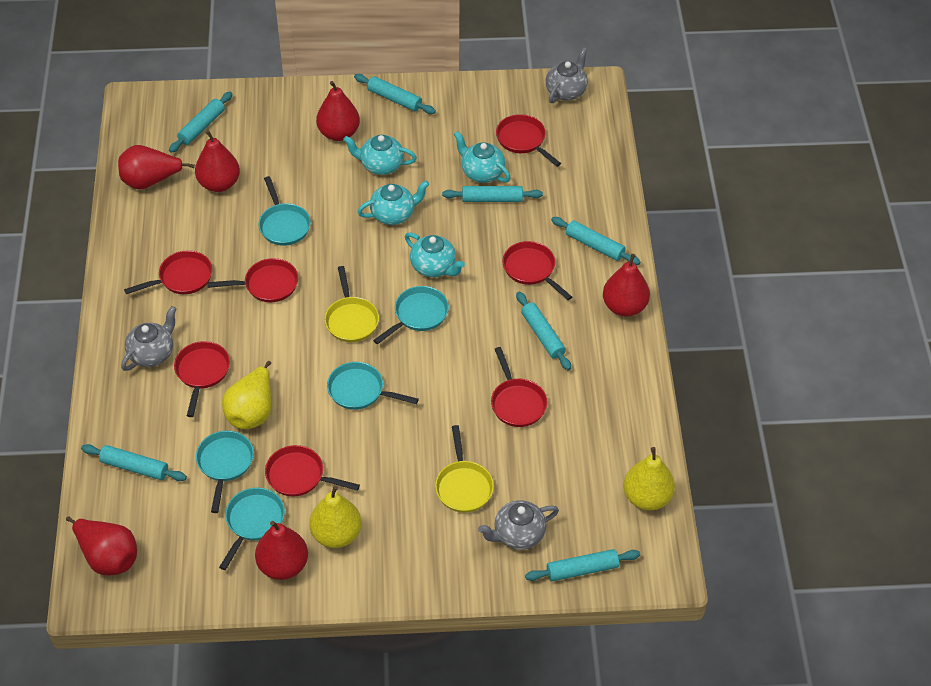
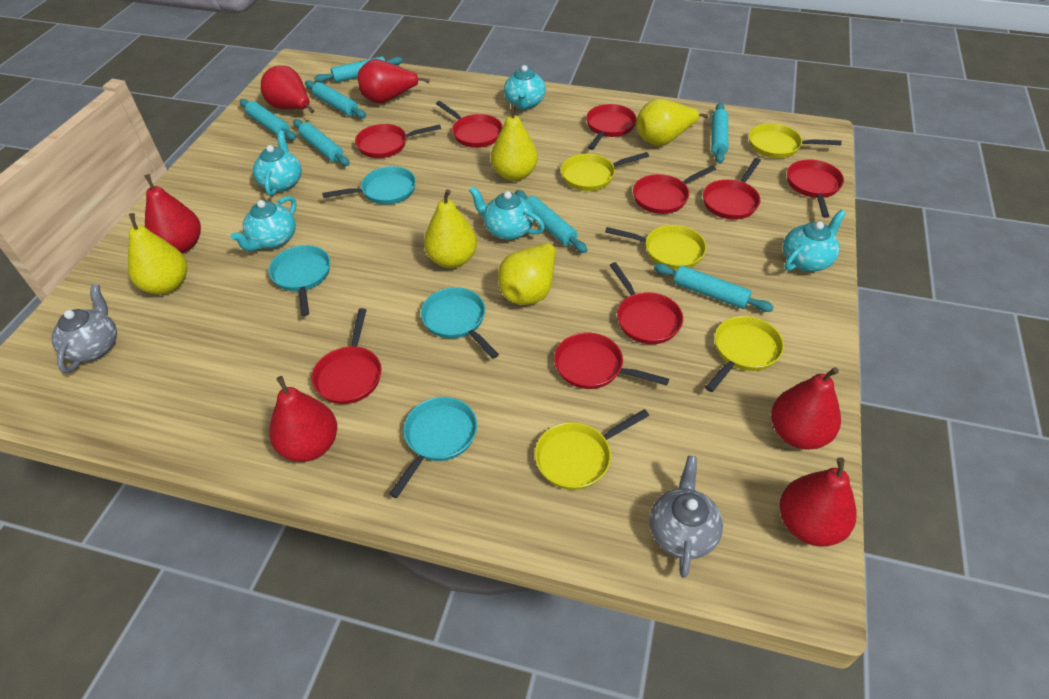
grey teapot: 3 -> 2
red pan: 7 -> 9
turquoise pan: 5 -> 4
turquoise teapot: 4 -> 5
yellow pan: 2 -> 5
yellow pear: 3 -> 5

